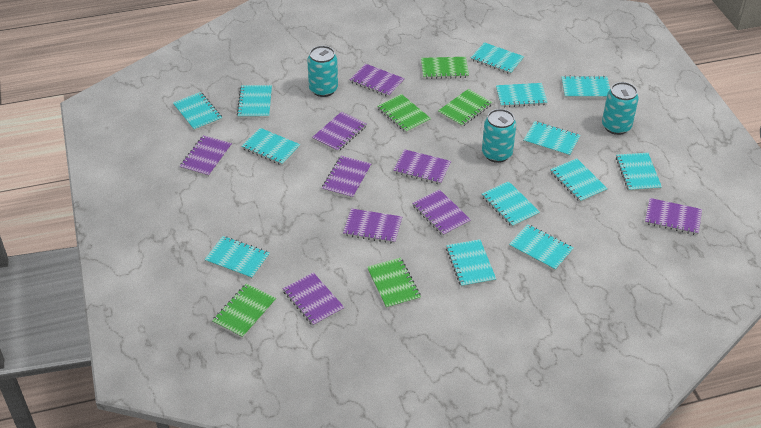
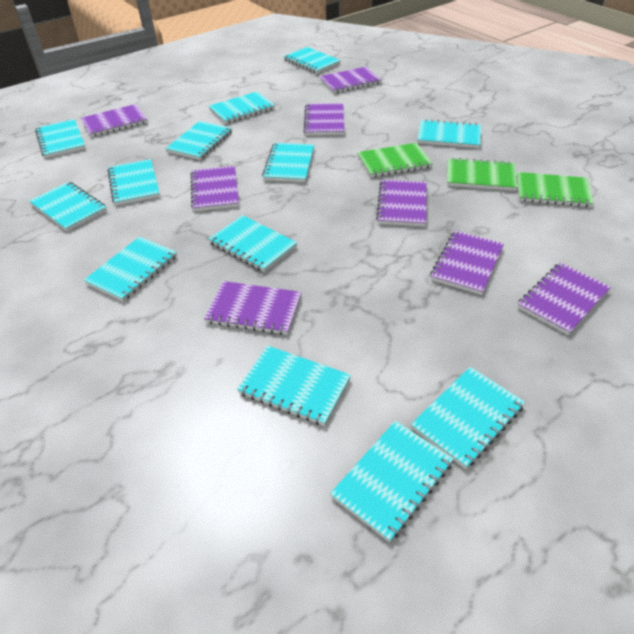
green notebook: 5 -> 3
purple notebook: 9 -> 8
turquoise can: 3 -> 0

